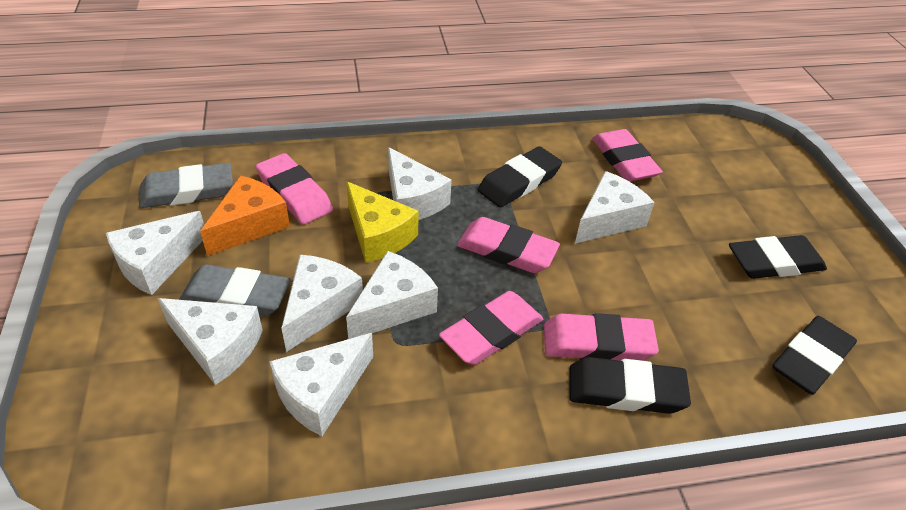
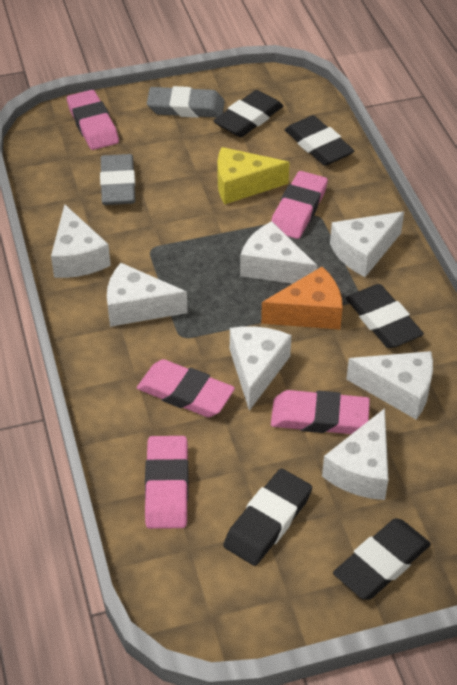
black eraser: 4 -> 5

